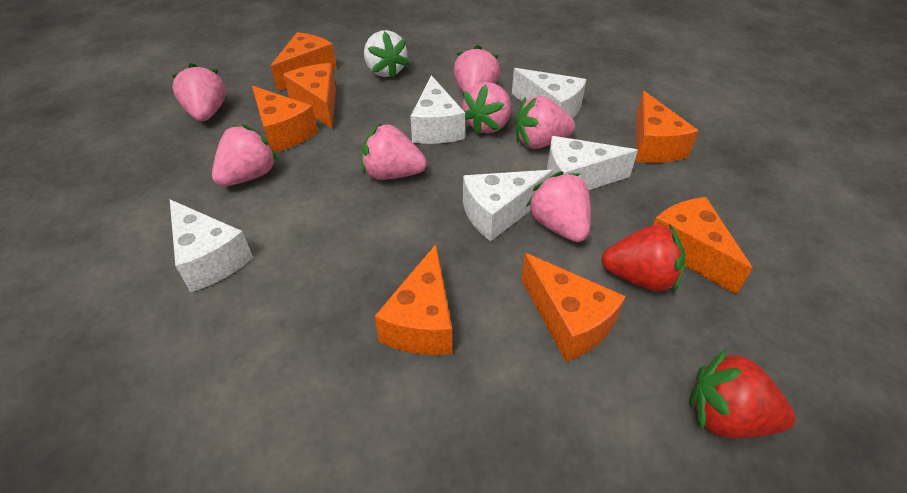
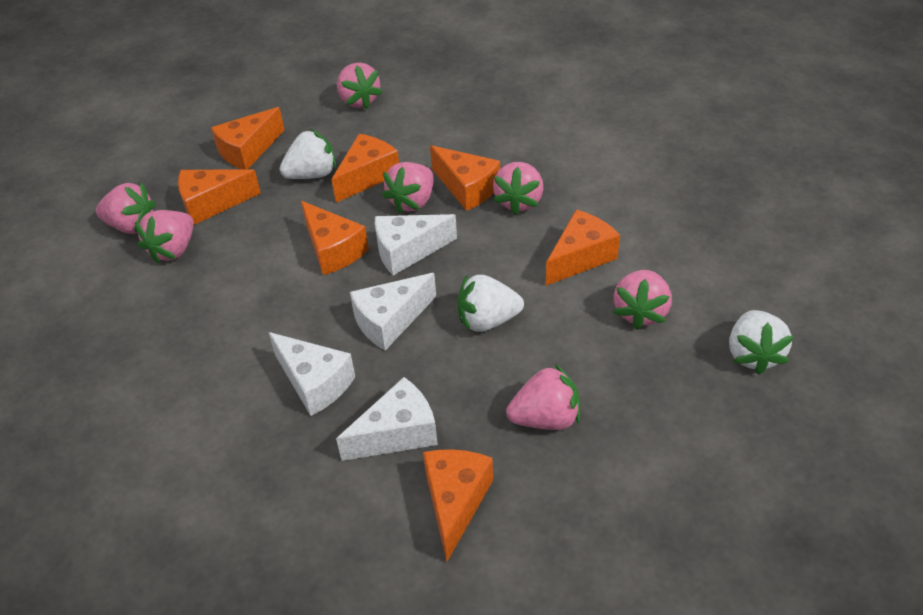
red strawberry: 2 -> 0
white cheese: 5 -> 4
white strawberry: 1 -> 3

